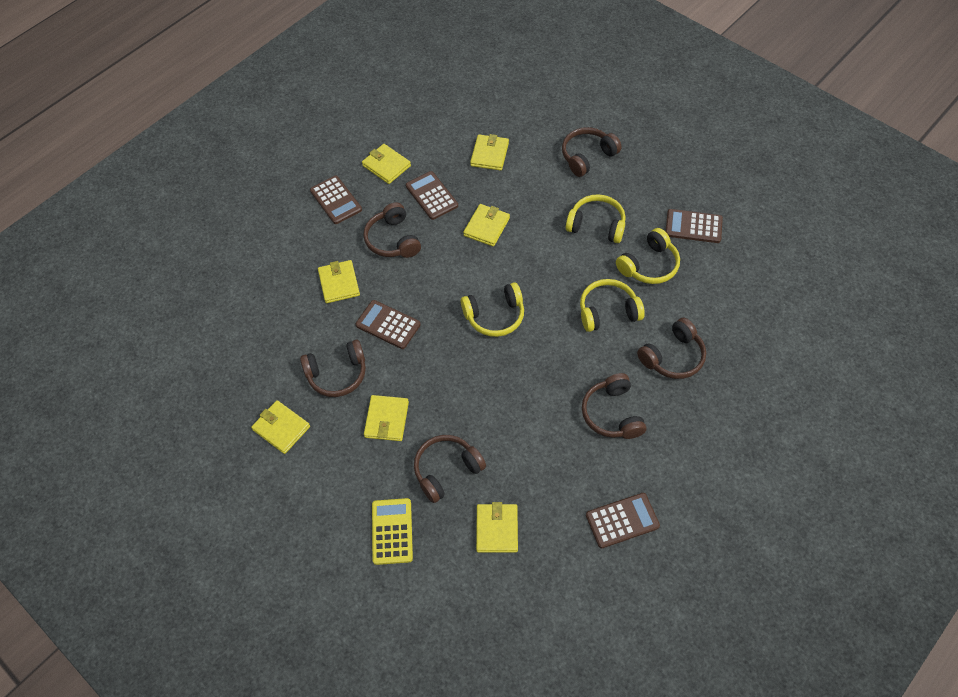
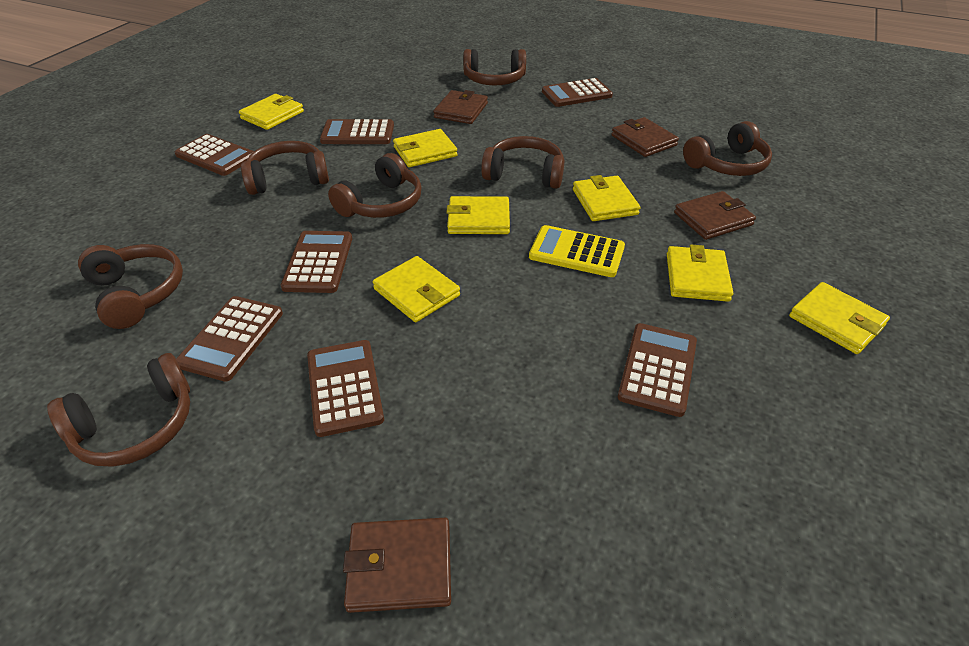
brown calculator: 5 -> 7
brown headphones: 6 -> 7
brown wallet: 0 -> 4
yellow headphones: 4 -> 0

